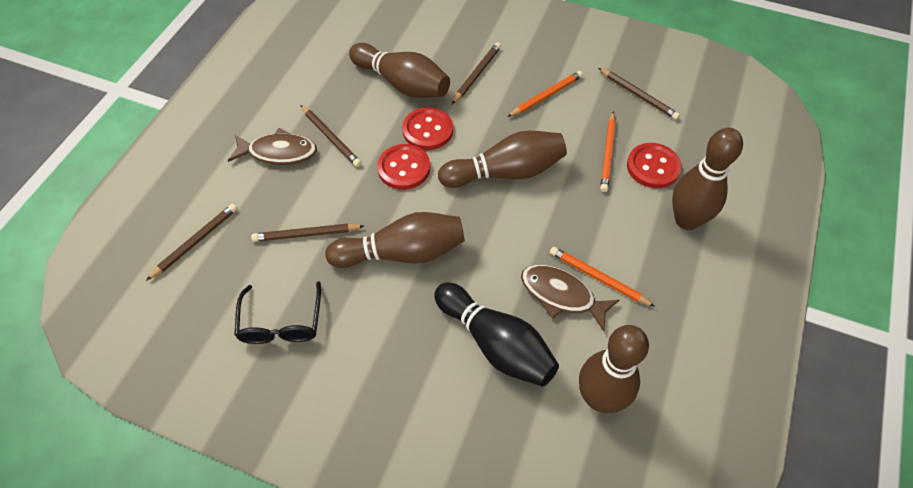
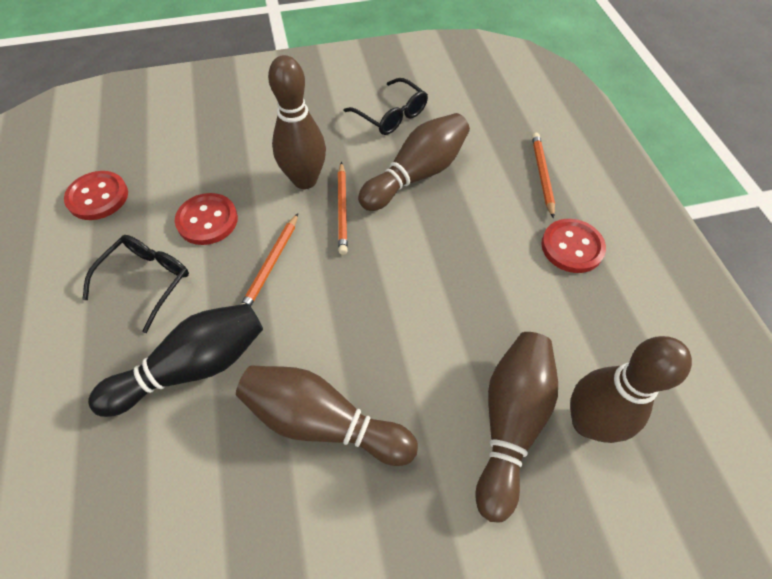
black glasses: 1 -> 2
brown fish: 2 -> 0
brown pencil: 5 -> 0

